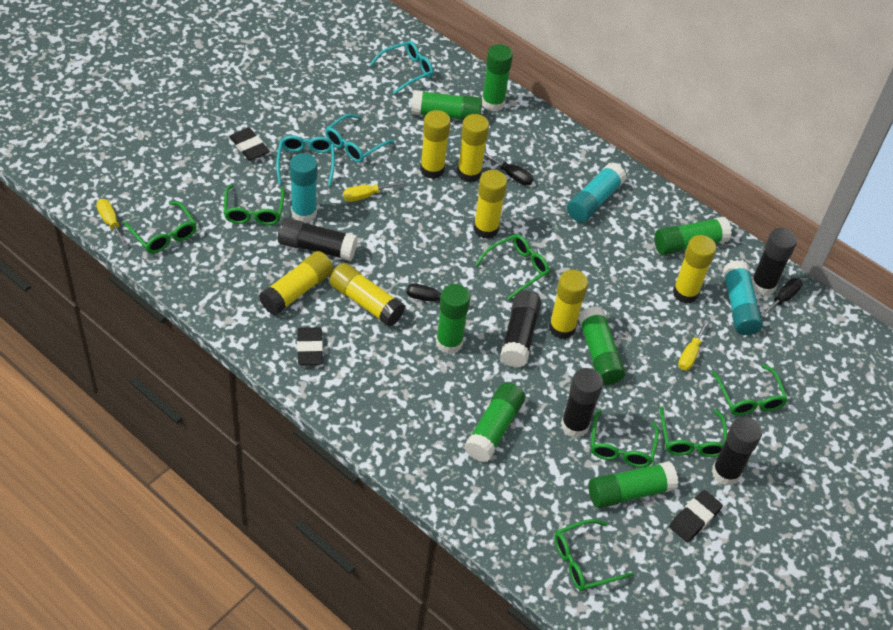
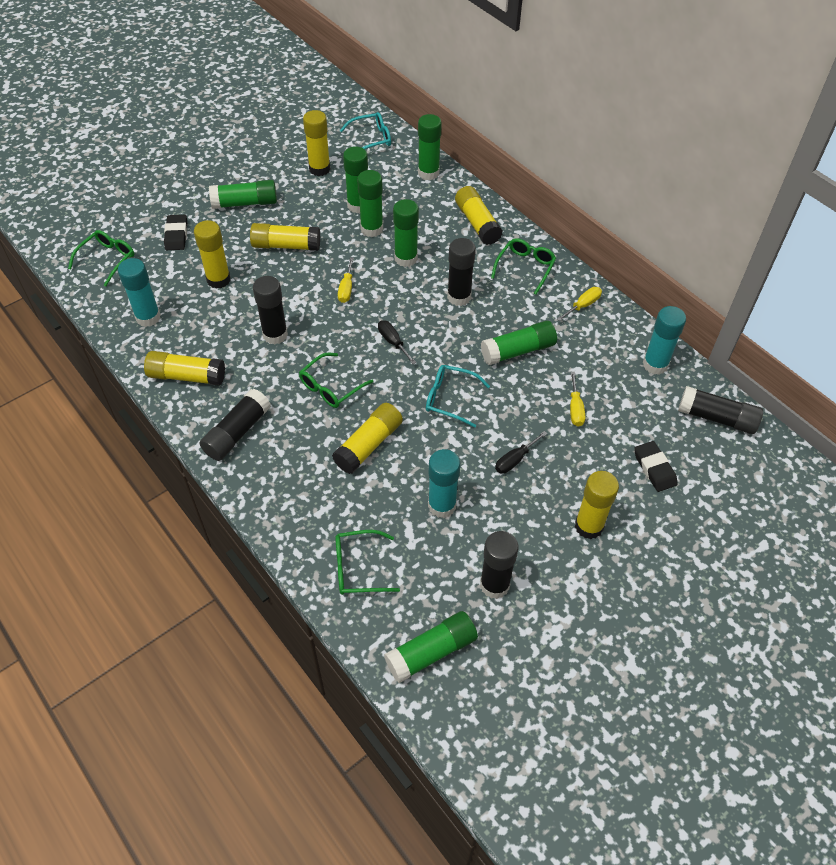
black eraser: 3 -> 2
black screwdriver: 3 -> 2
green glasses: 7 -> 4
turquoise glasses: 3 -> 2

